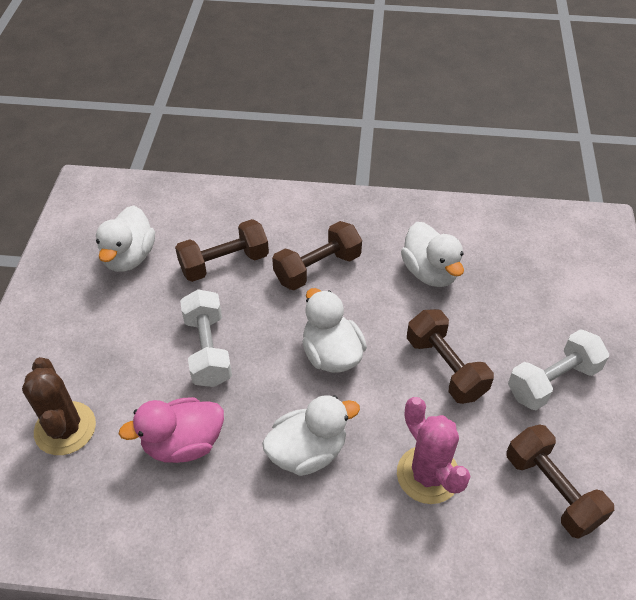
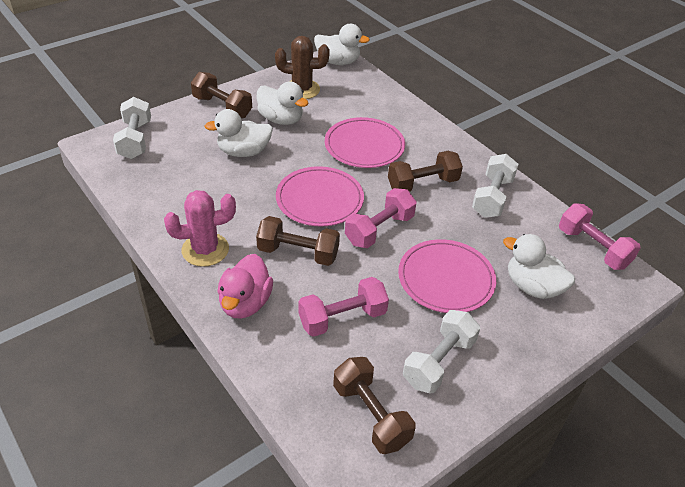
pink dumbbell: 0 -> 3
pink plate: 0 -> 3
white dumbbell: 2 -> 3

